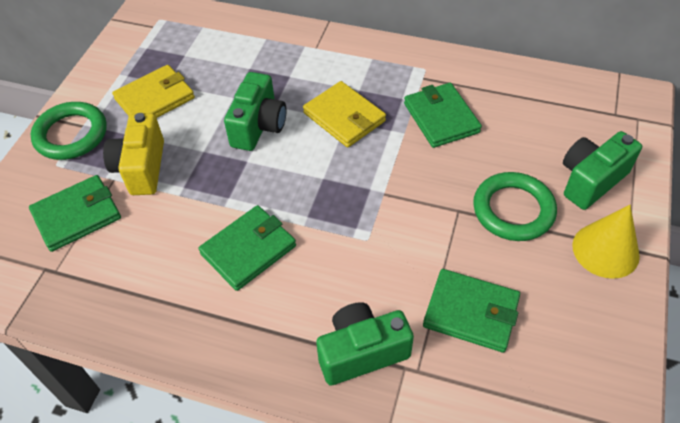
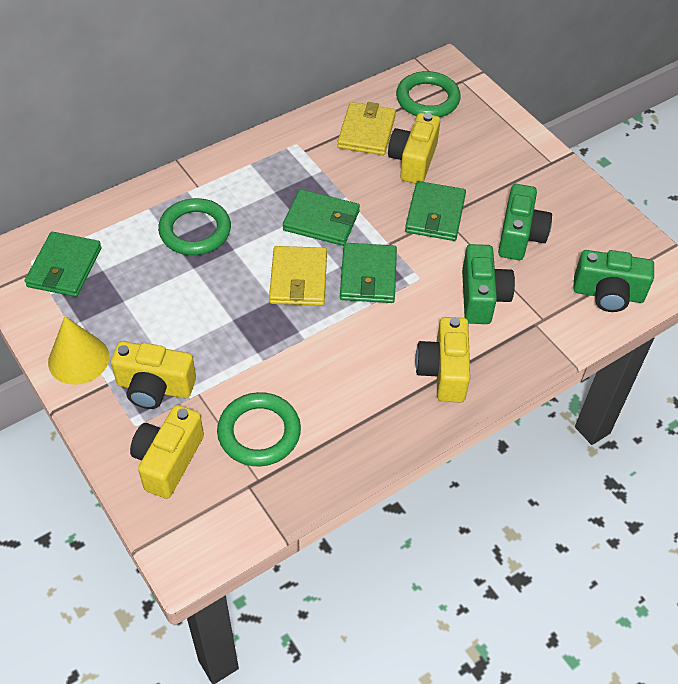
green ring: 2 -> 3
yellow camera: 1 -> 4

